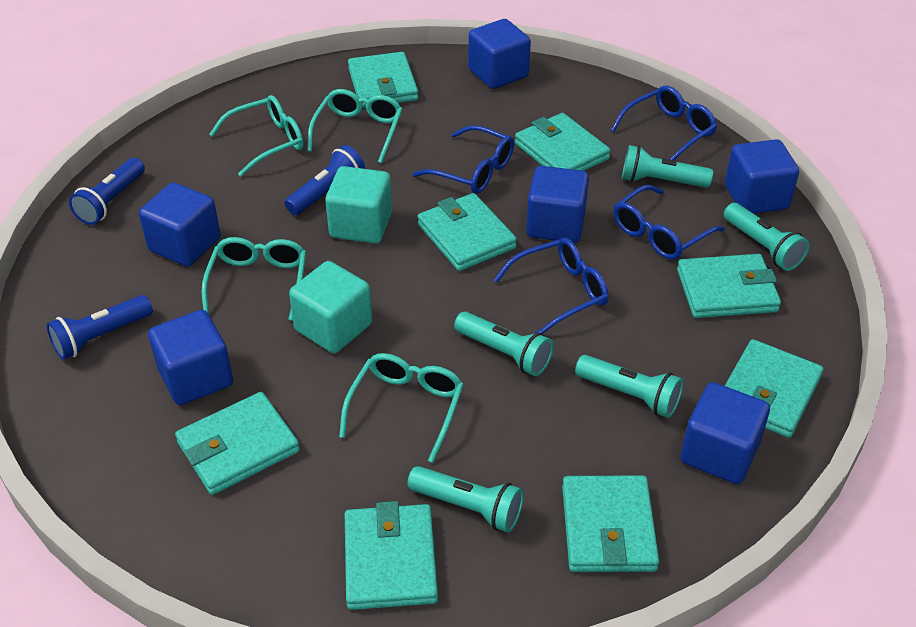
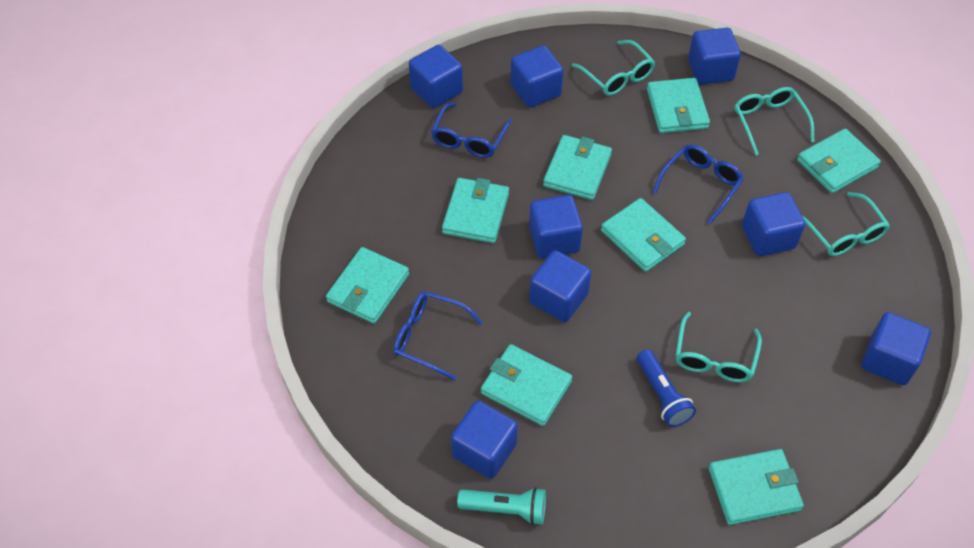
blue cube: 6 -> 8
blue flashlight: 3 -> 1
blue glasses: 4 -> 3
turquoise cube: 2 -> 0
turquoise flashlight: 5 -> 1

